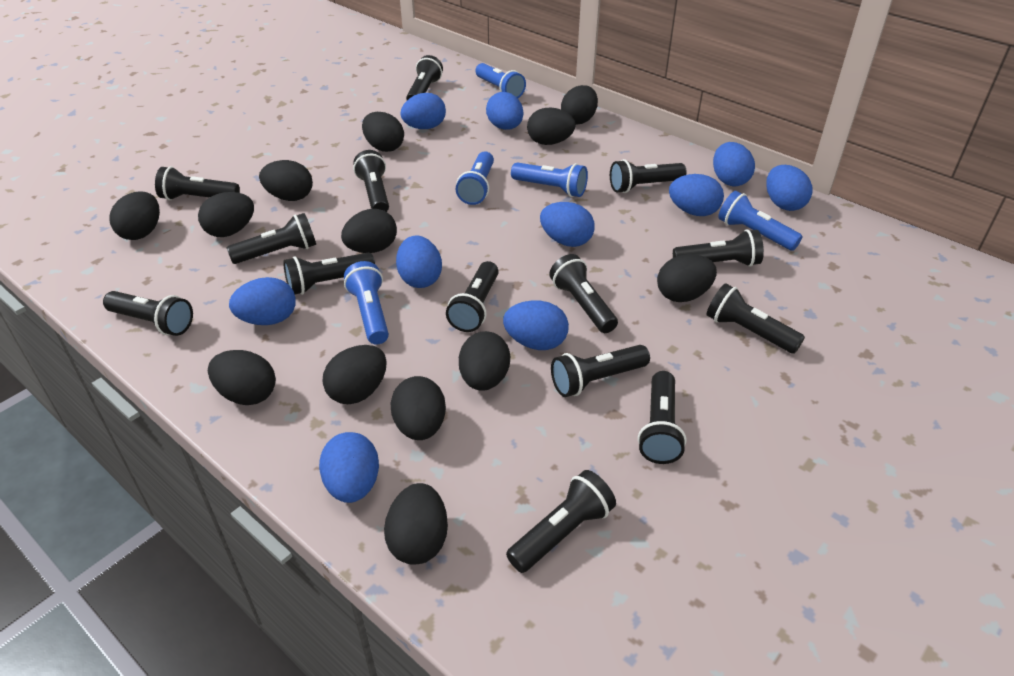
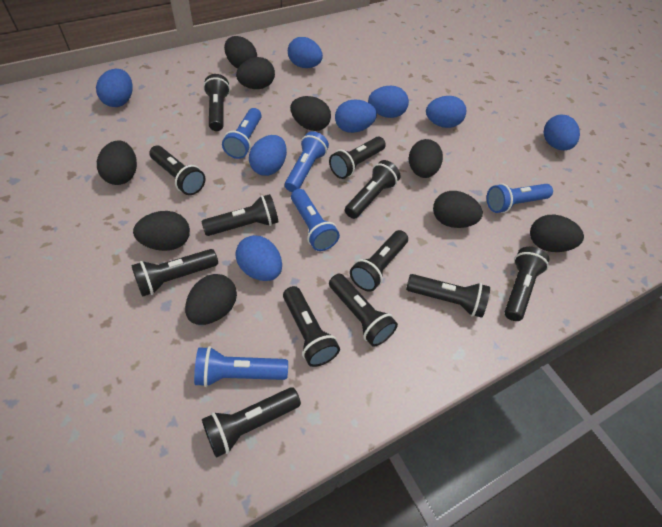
black egg: 13 -> 9
black flashlight: 14 -> 12
blue egg: 10 -> 8

